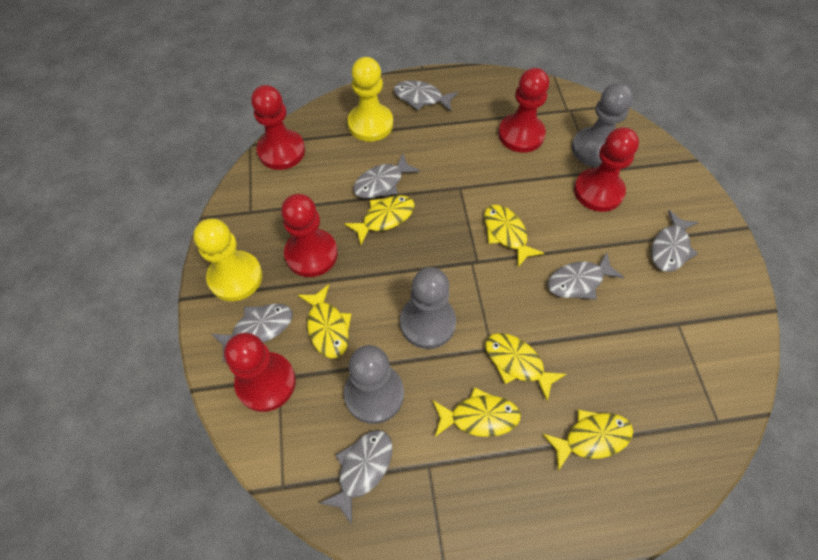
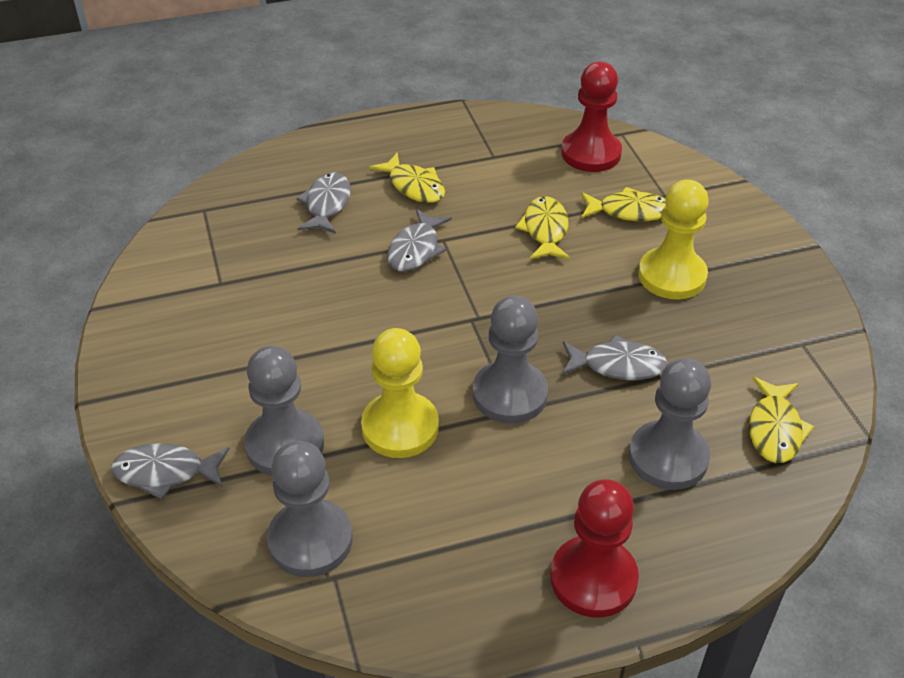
grey fish: 6 -> 4
grey pawn: 3 -> 4
red pawn: 5 -> 2
yellow fish: 6 -> 4

